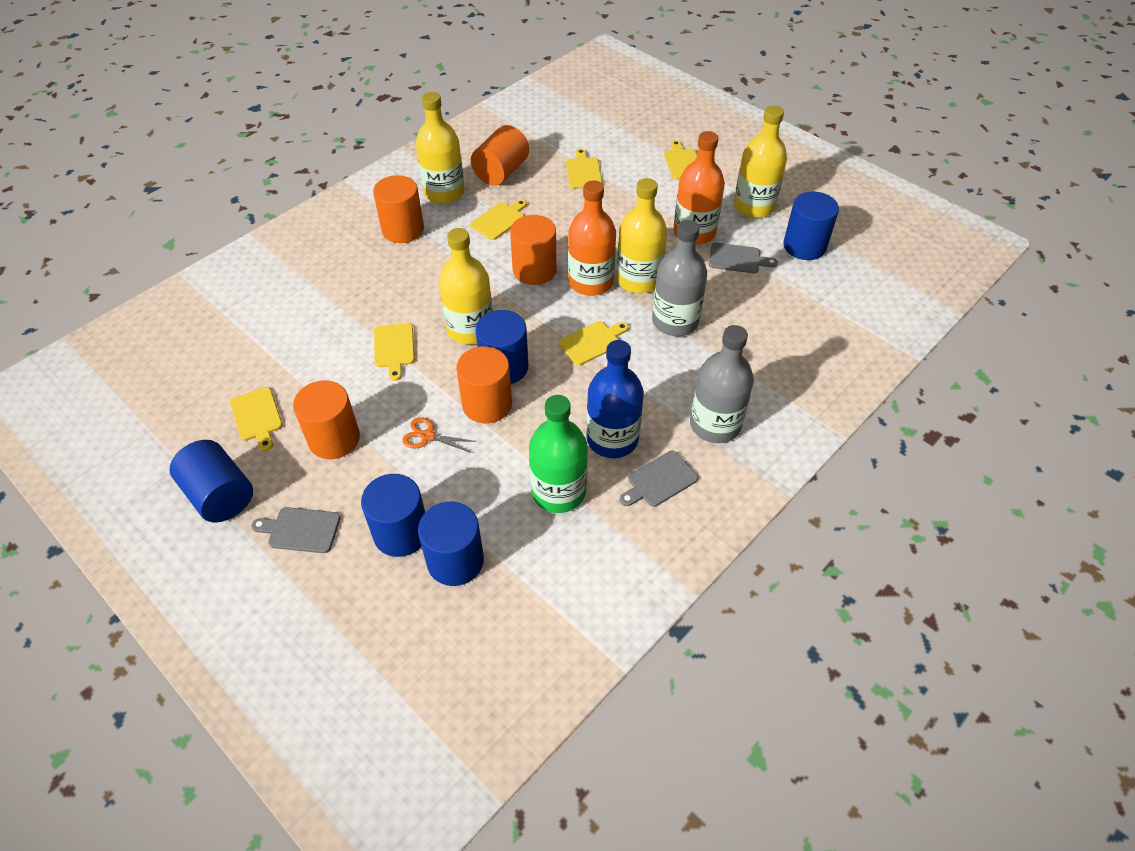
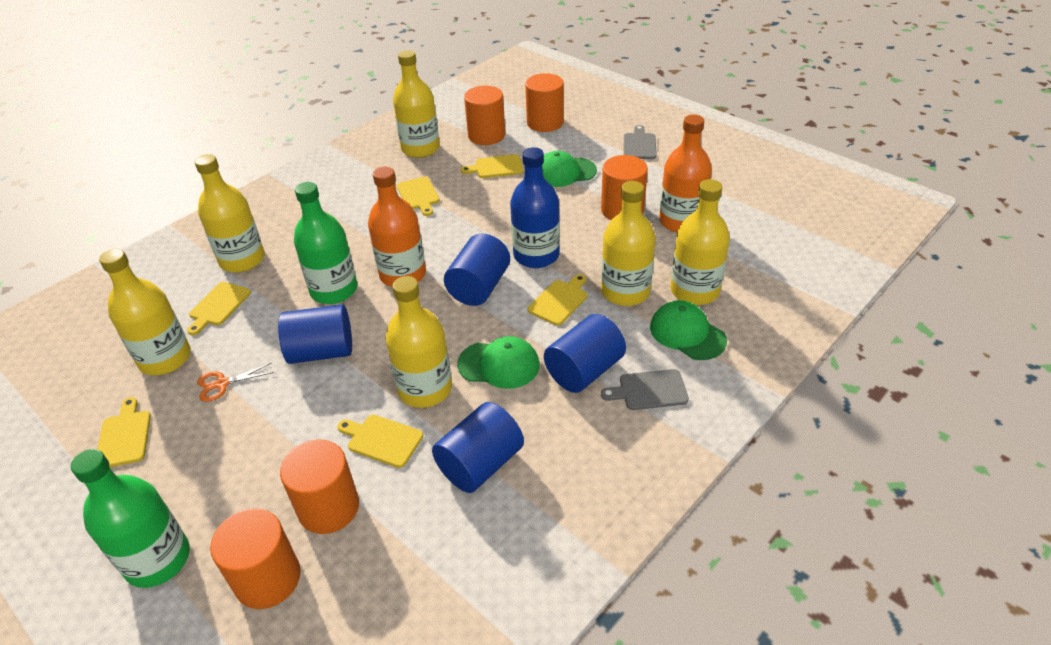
blue cylinder: 5 -> 4
green bottle: 1 -> 2
green cap: 0 -> 3
grey bottle: 2 -> 0
grey cutting board: 3 -> 2
yellow bottle: 4 -> 6

